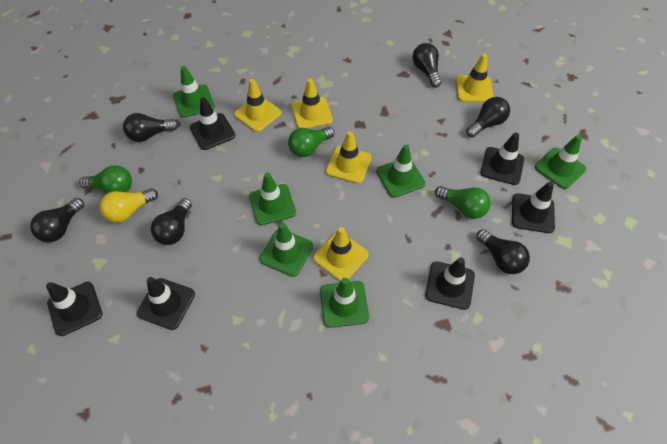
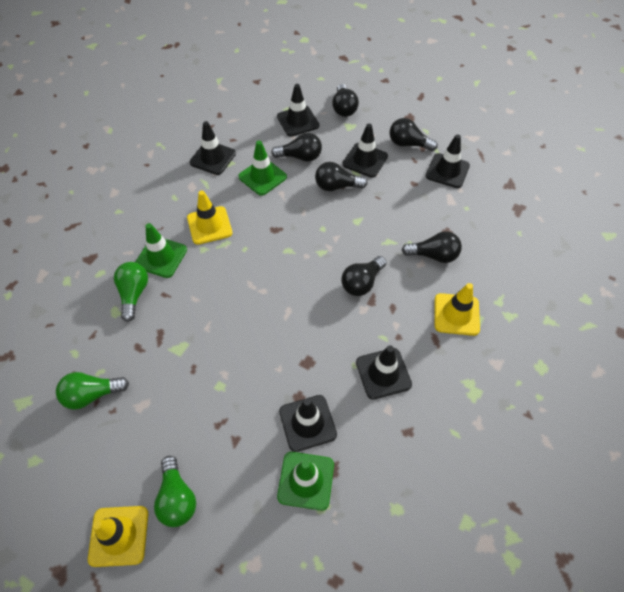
green traffic cone: 6 -> 3
yellow light bulb: 1 -> 0
yellow traffic cone: 5 -> 3

